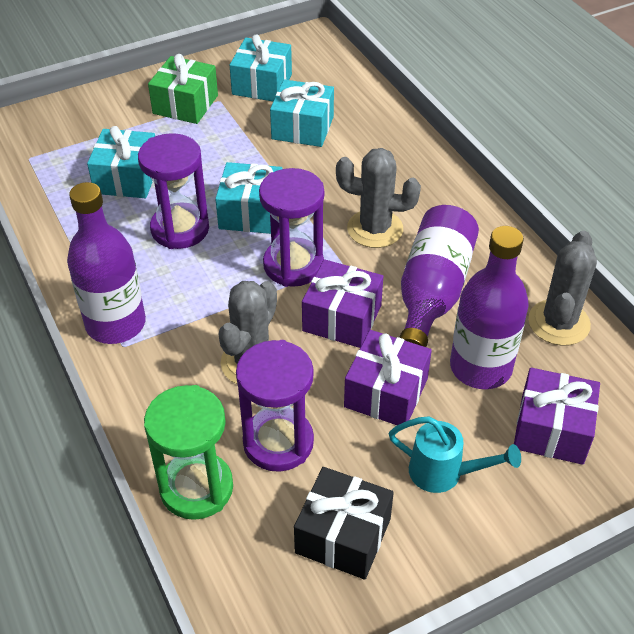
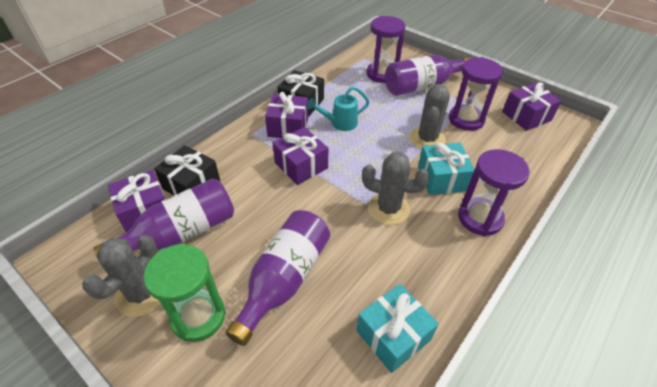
black gift: 1 -> 2
green gift: 1 -> 0
purple gift: 3 -> 4
turquoise gift: 4 -> 2

